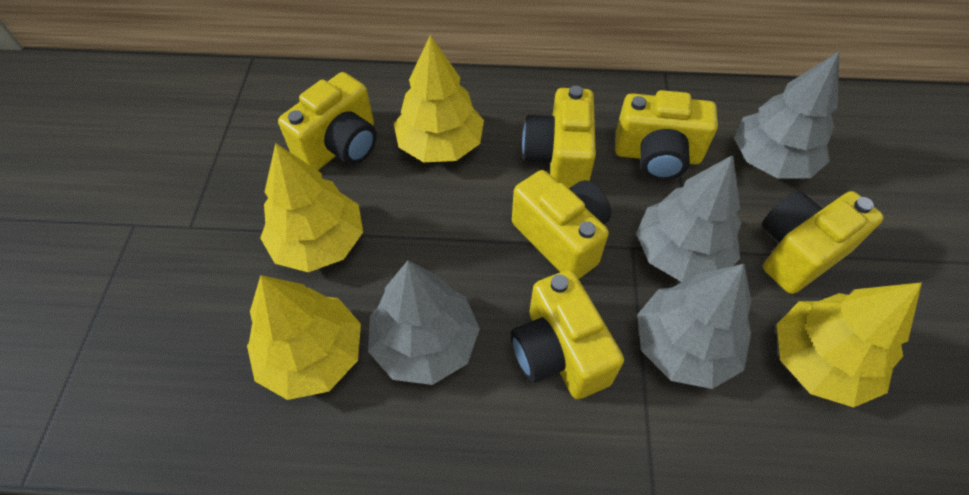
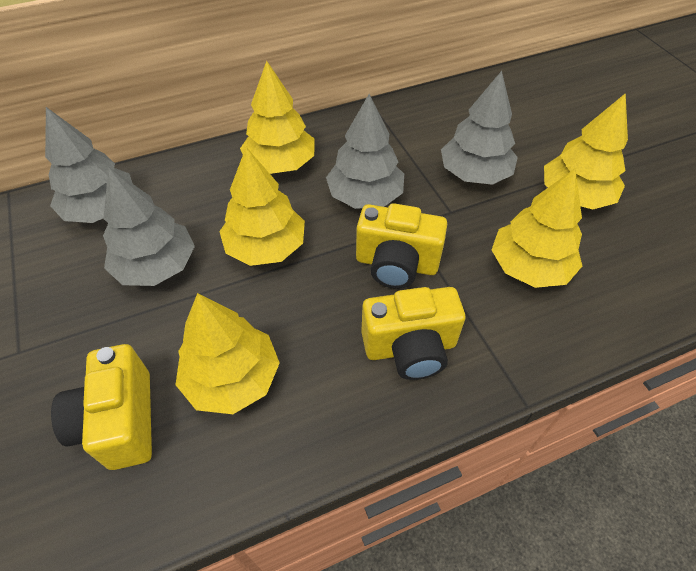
yellow camera: 6 -> 3
yellow tree: 4 -> 5

